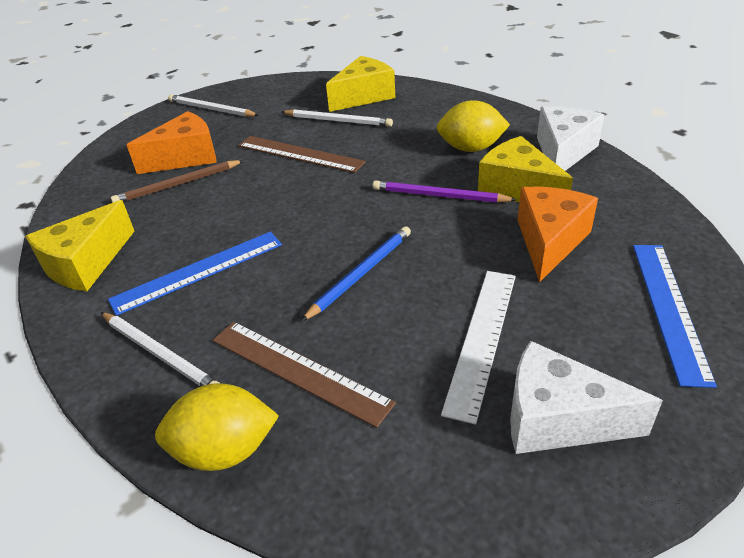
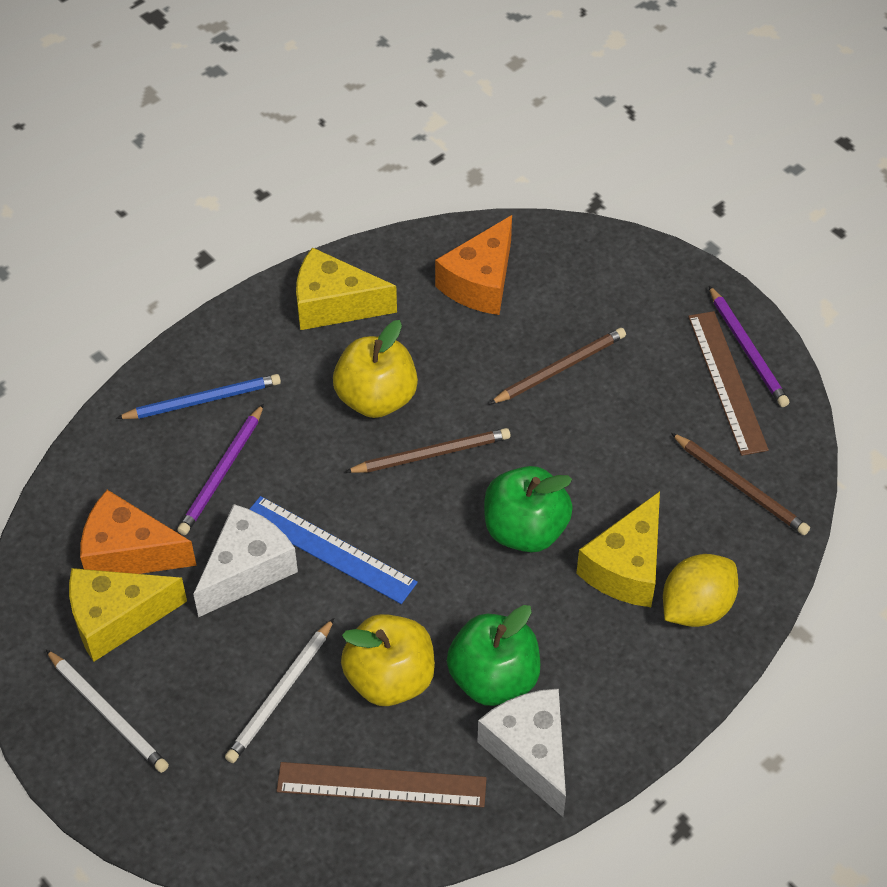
blue ruler: 2 -> 1
brown pencil: 1 -> 3
green apple: 0 -> 2
purple pencil: 1 -> 2
white pencil: 3 -> 2
white ruler: 1 -> 0
yellow apple: 0 -> 2
yellow lemon: 2 -> 1

